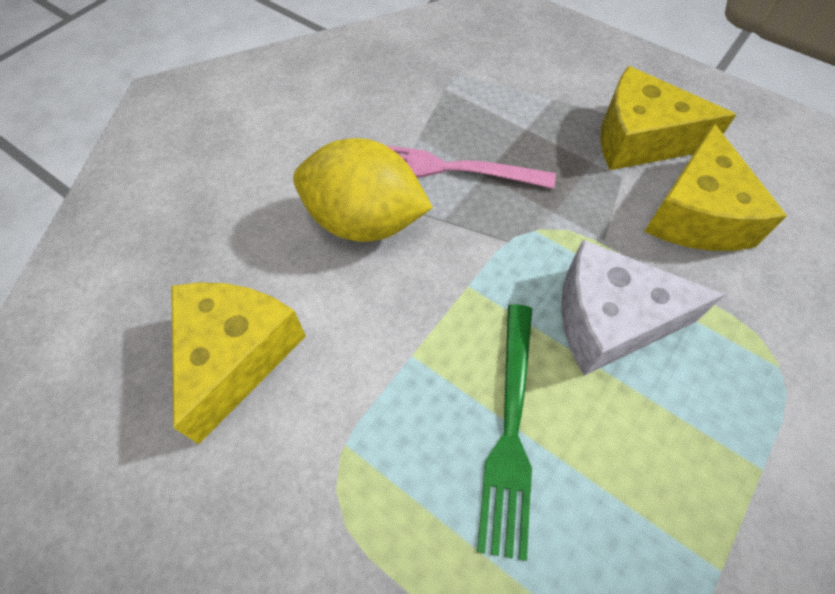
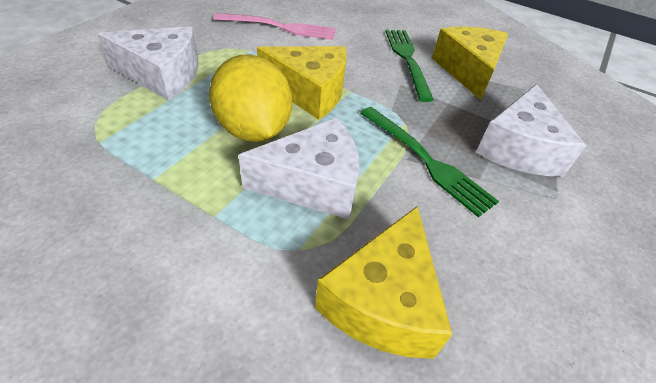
green fork: 1 -> 2
white cheese: 1 -> 3

